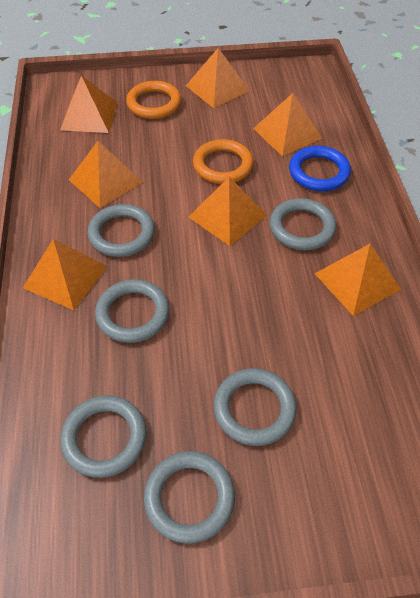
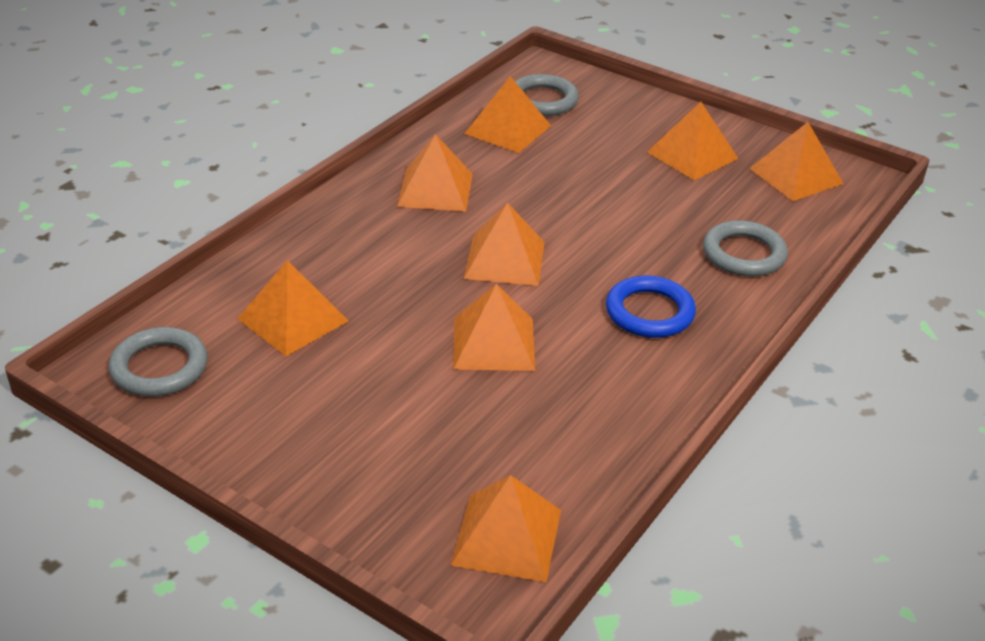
grey ring: 6 -> 3
orange pyramid: 7 -> 8
orange ring: 2 -> 0

